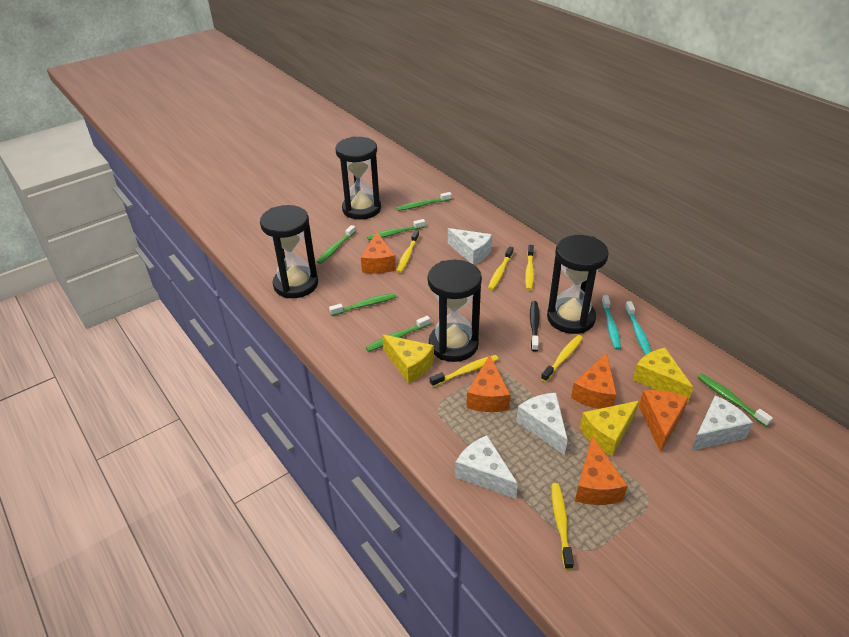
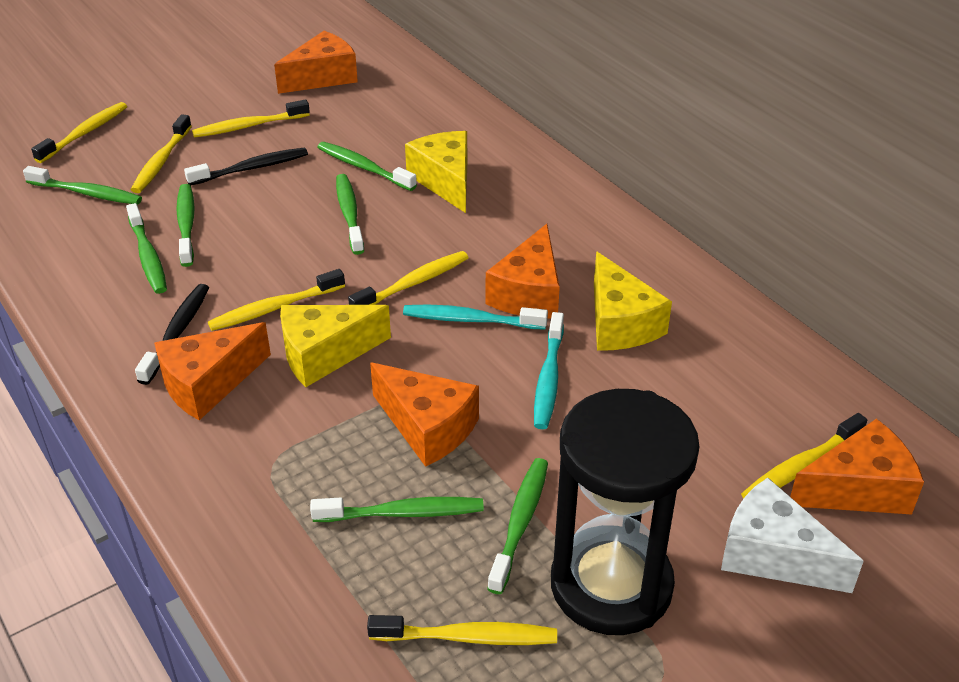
black hourglass: 4 -> 1
black toothbrush: 1 -> 2
green toothbrush: 6 -> 7
white cheese: 4 -> 1
yellow toothbrush: 6 -> 7

